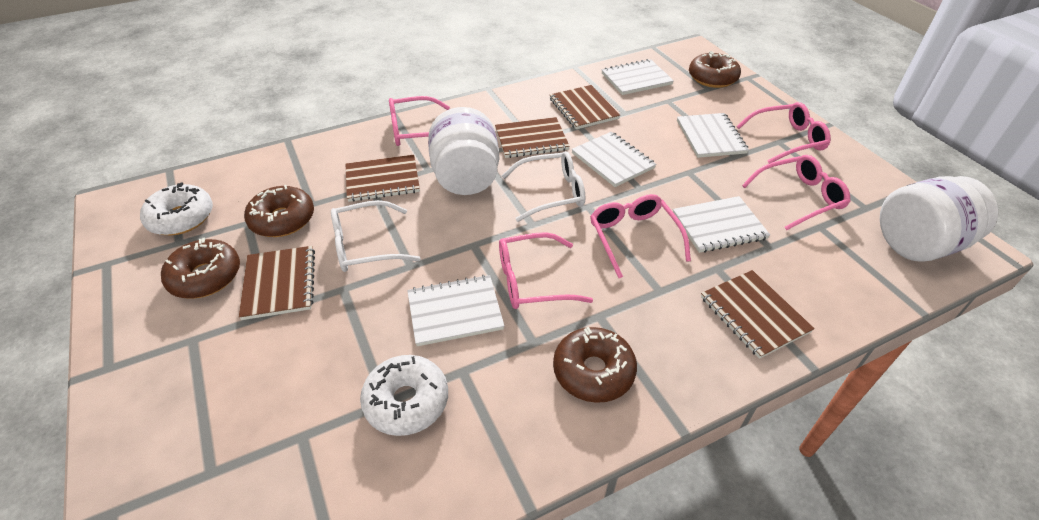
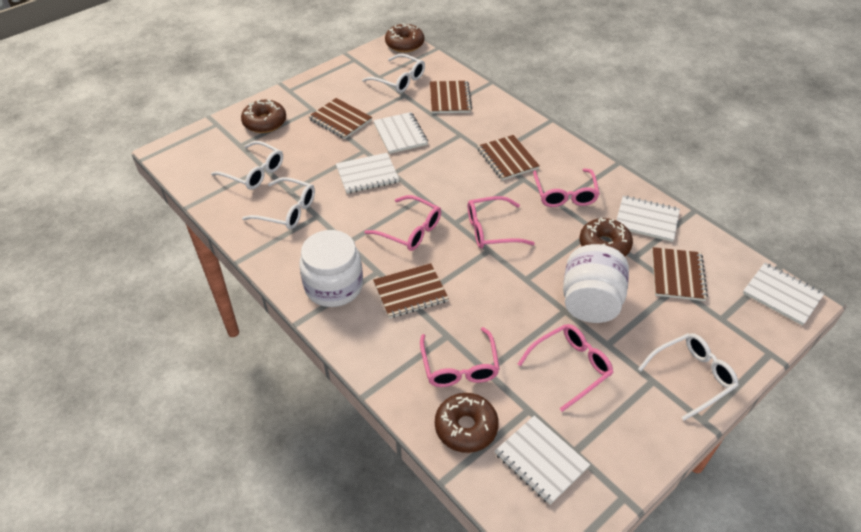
white donut: 2 -> 0
white glasses: 2 -> 4

